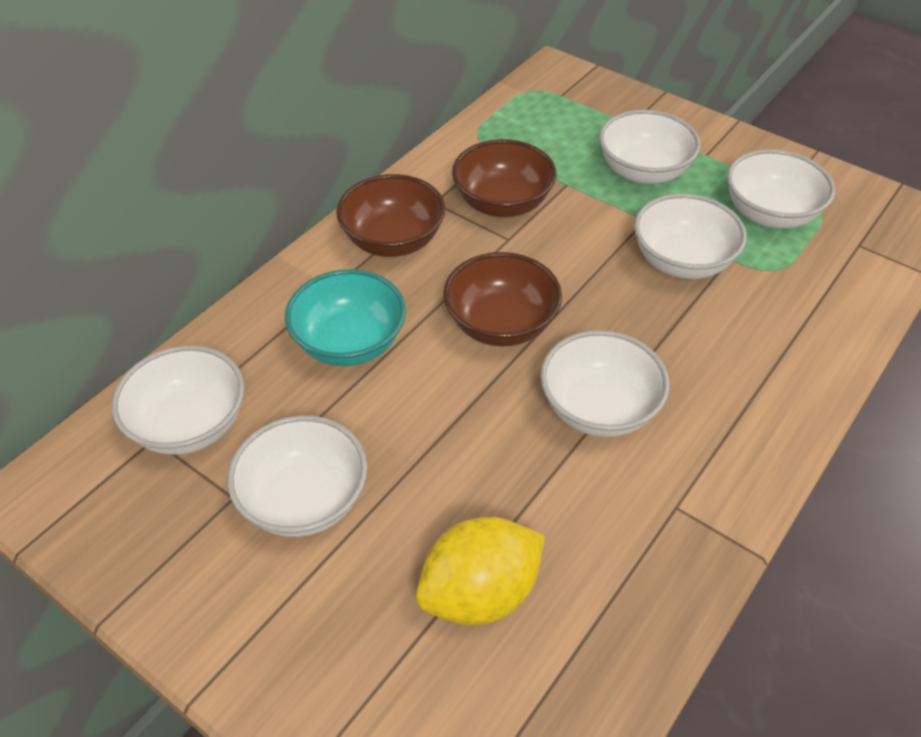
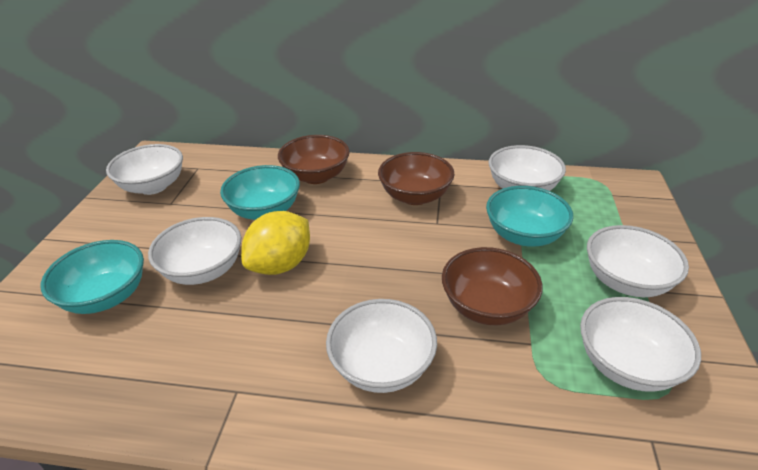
turquoise bowl: 1 -> 3

